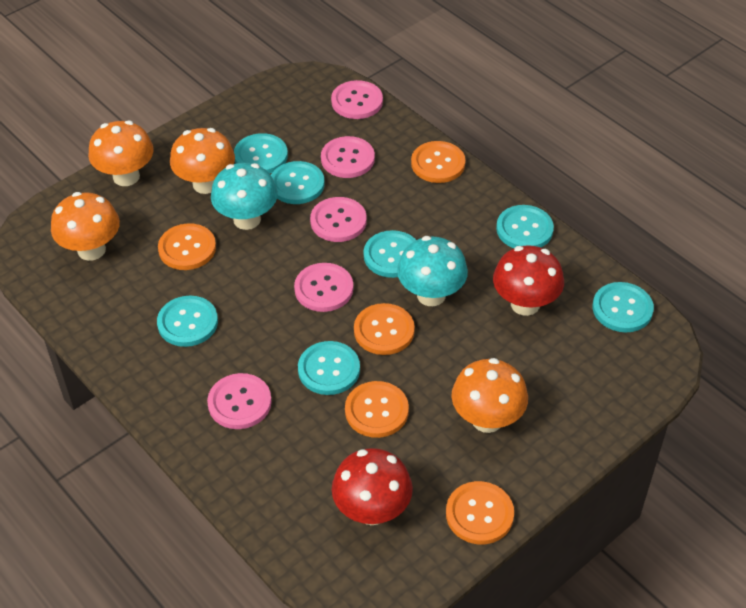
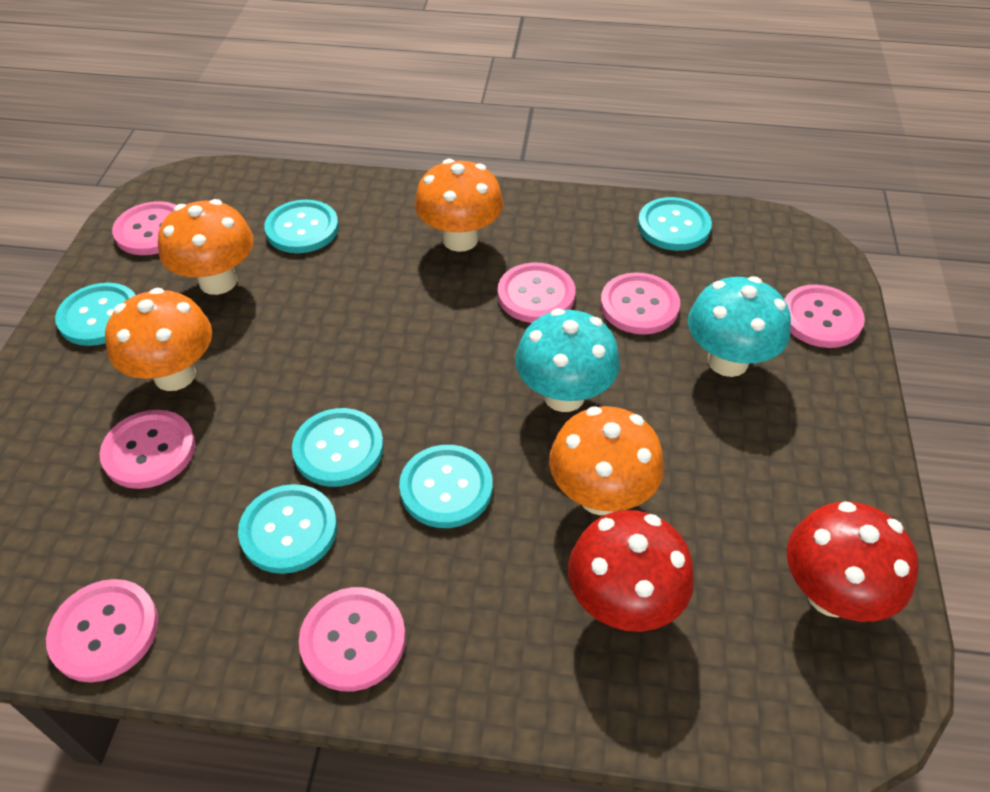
orange button: 5 -> 0
pink button: 5 -> 7
turquoise button: 7 -> 6

